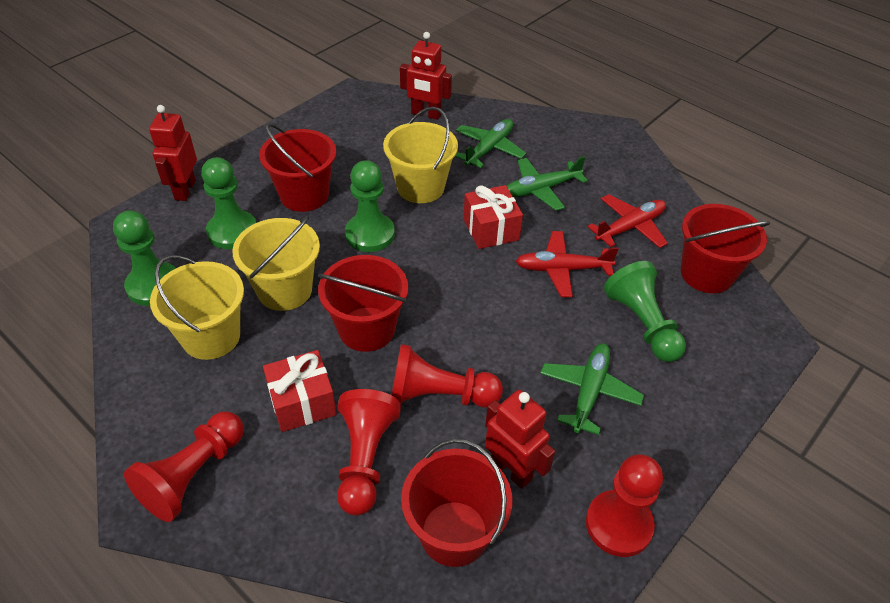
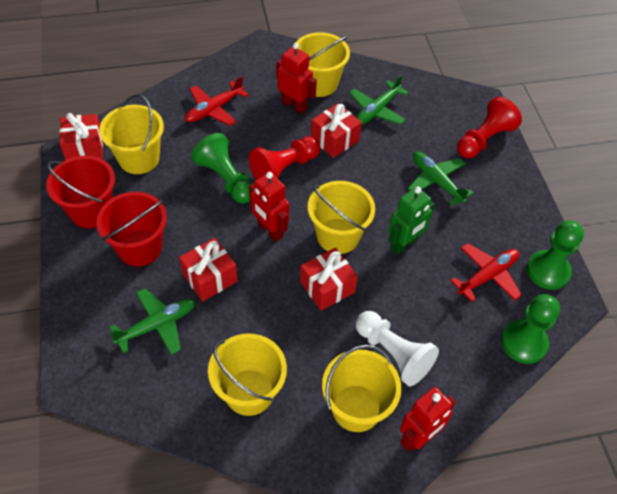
green pawn: 4 -> 3
green robot: 0 -> 1
red bucket: 4 -> 2
red gift: 2 -> 4
red pawn: 4 -> 2
white pawn: 0 -> 1
yellow bucket: 3 -> 5

